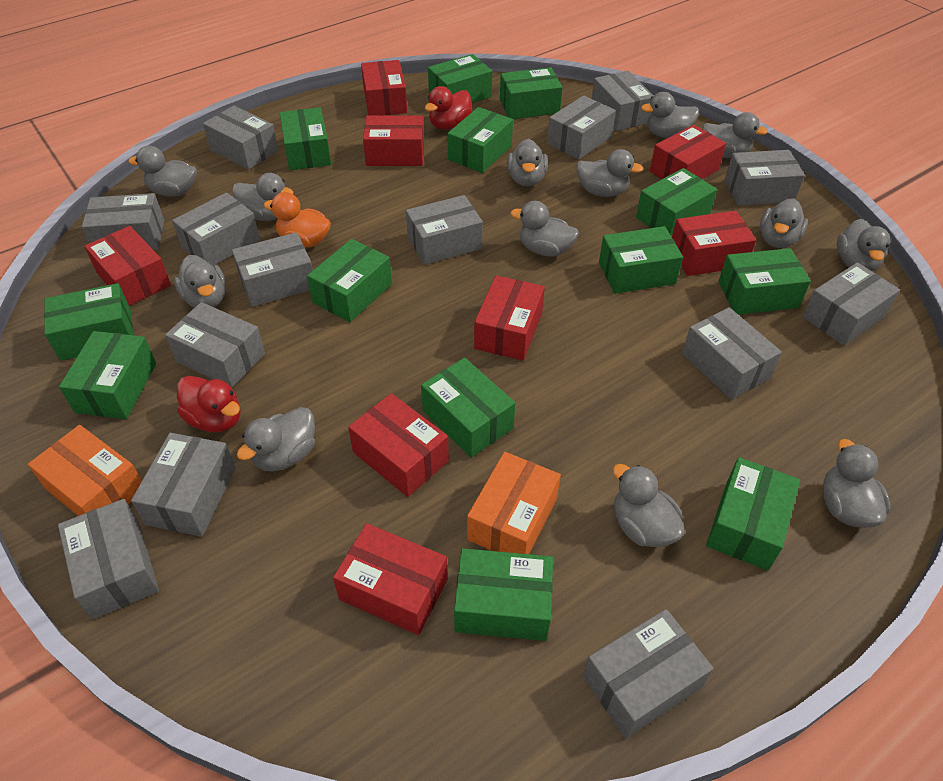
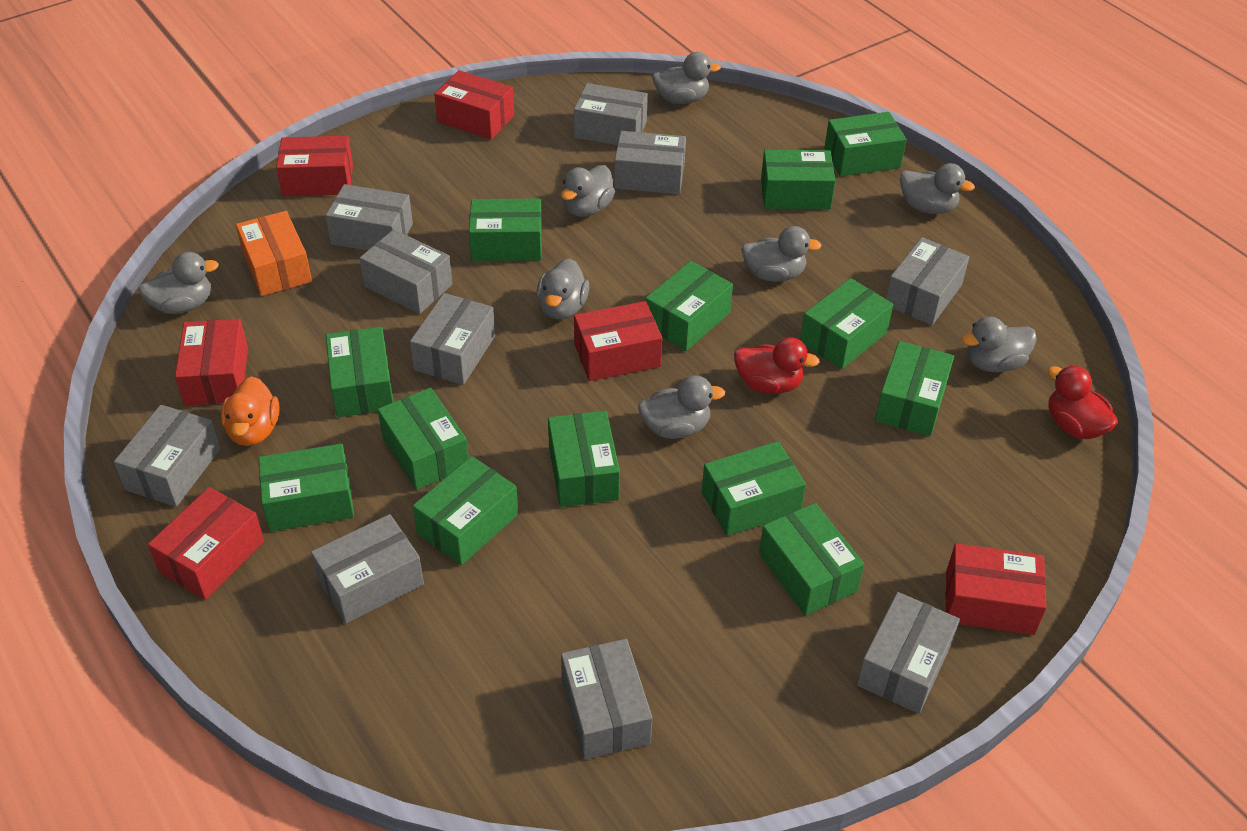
grey box: 14 -> 10
grey duck: 13 -> 8
orange box: 2 -> 1
red box: 8 -> 6

